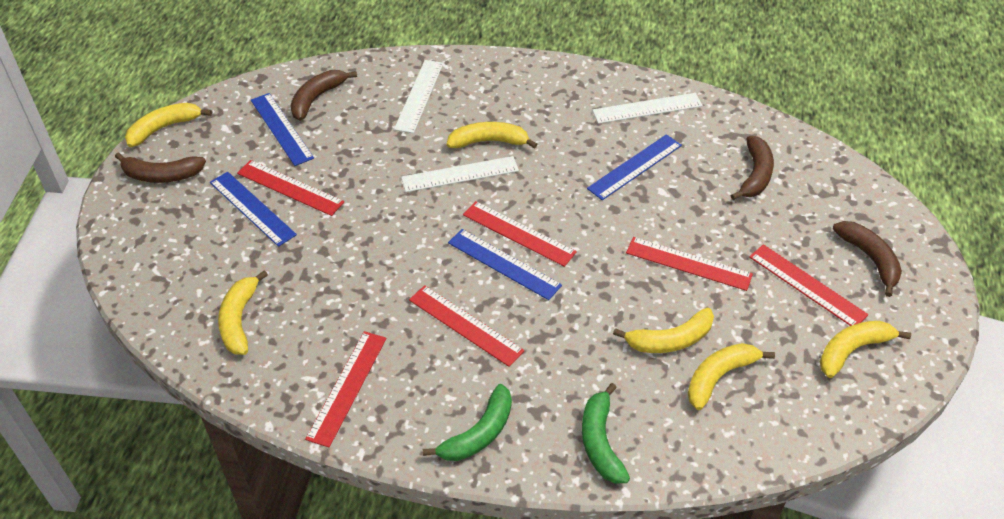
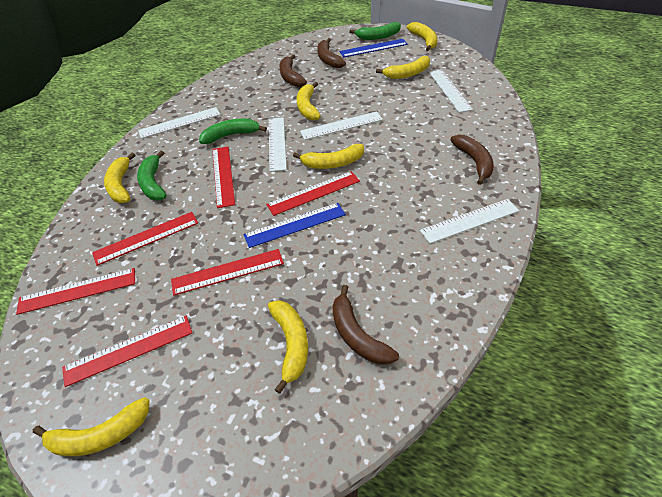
blue ruler: 4 -> 2
green banana: 2 -> 3
white ruler: 3 -> 5
yellow banana: 6 -> 7

